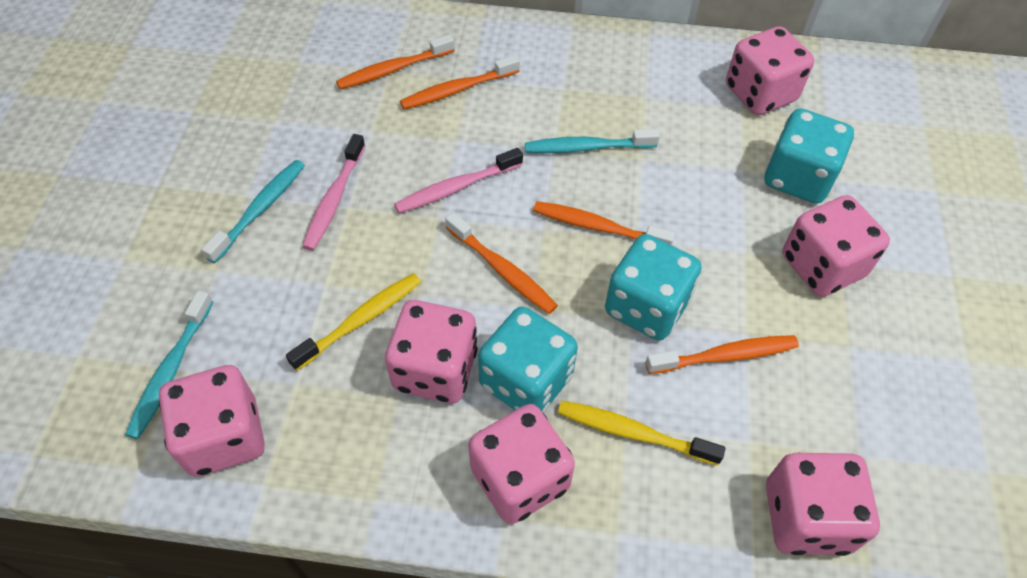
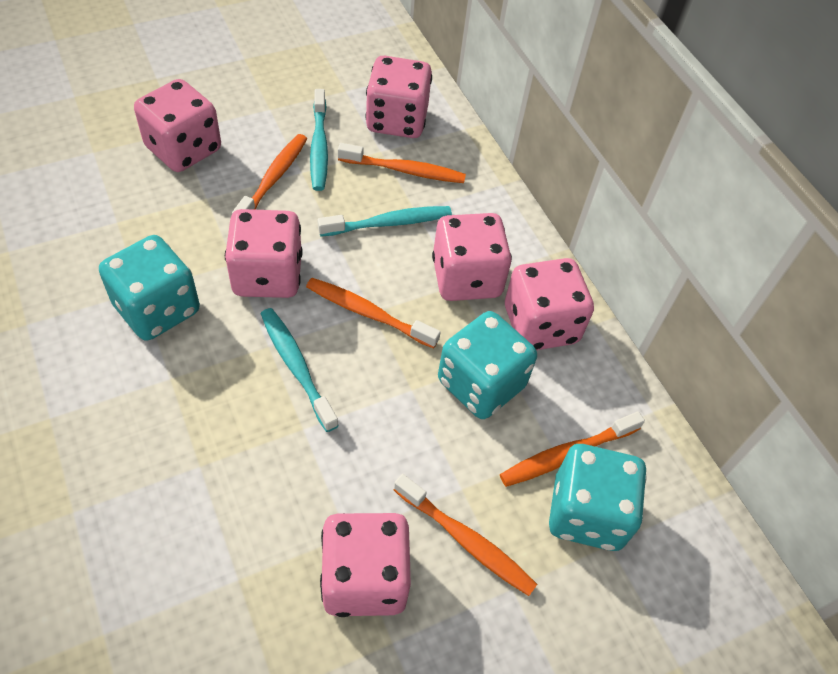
pink toothbrush: 2 -> 0
yellow toothbrush: 2 -> 0

